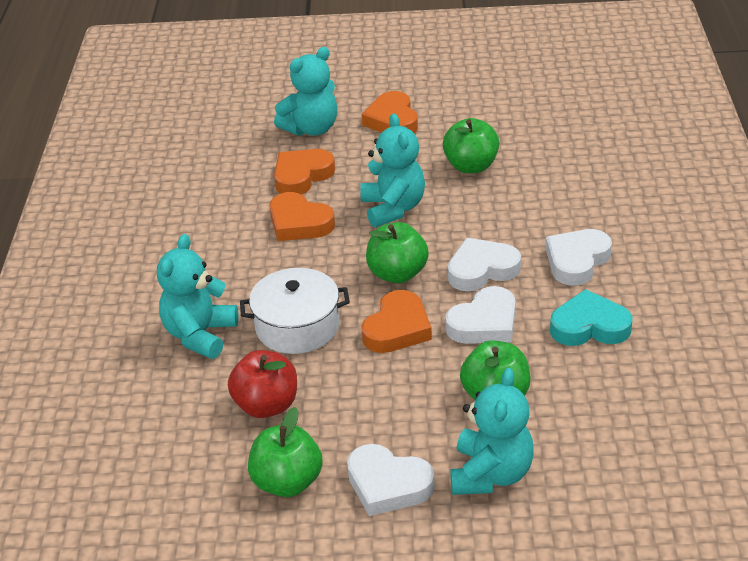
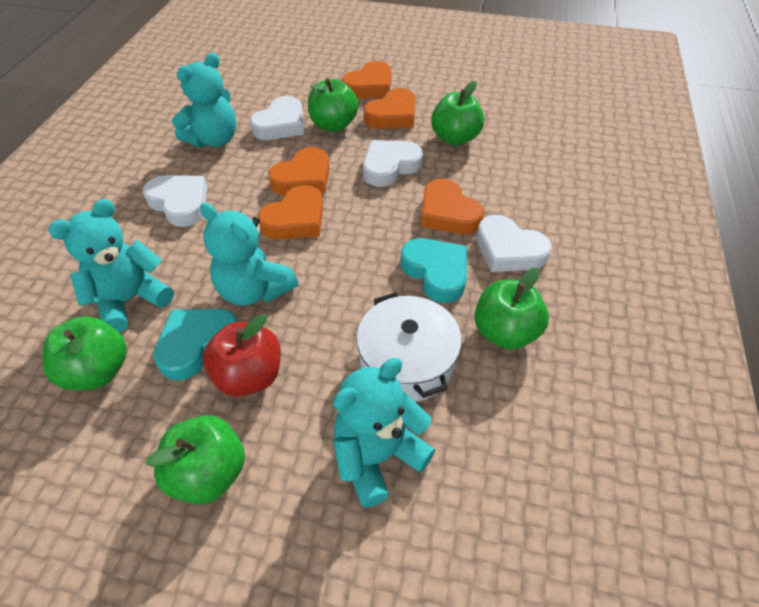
green apple: 4 -> 5
orange heart: 4 -> 5
turquoise heart: 1 -> 2

